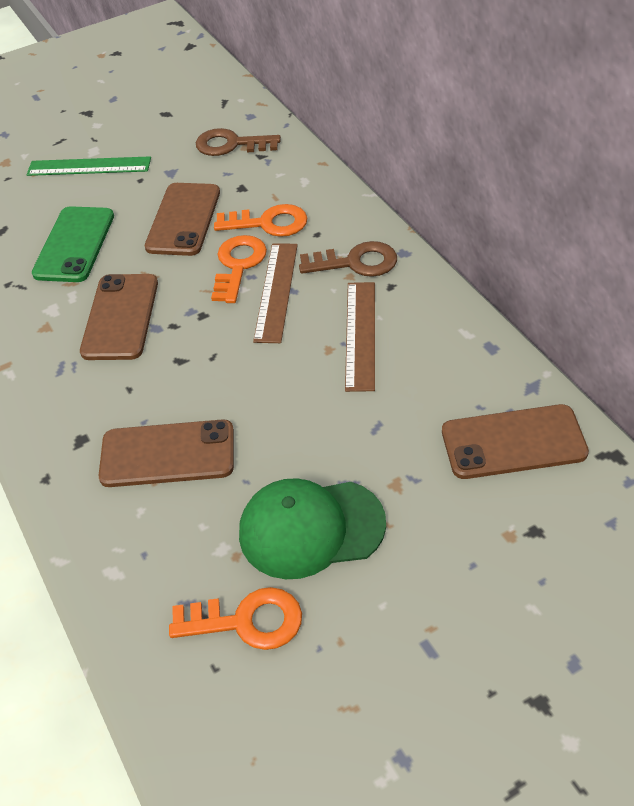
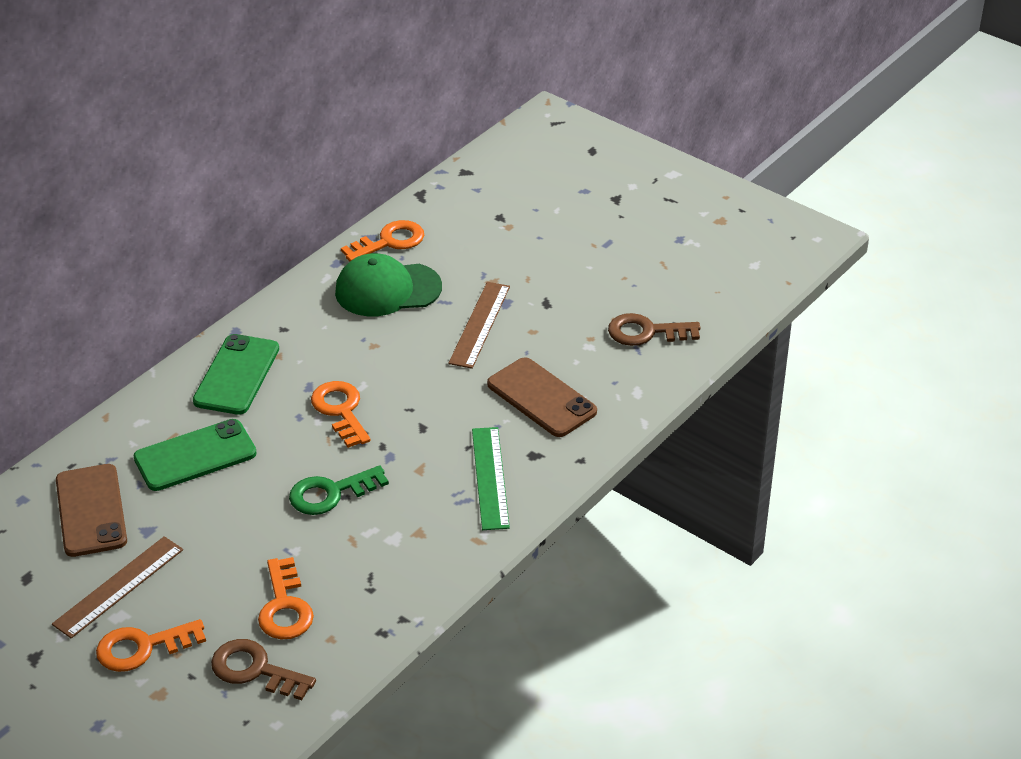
brown phone: 4 -> 2
green key: 0 -> 1
green phone: 1 -> 2
orange key: 3 -> 4

